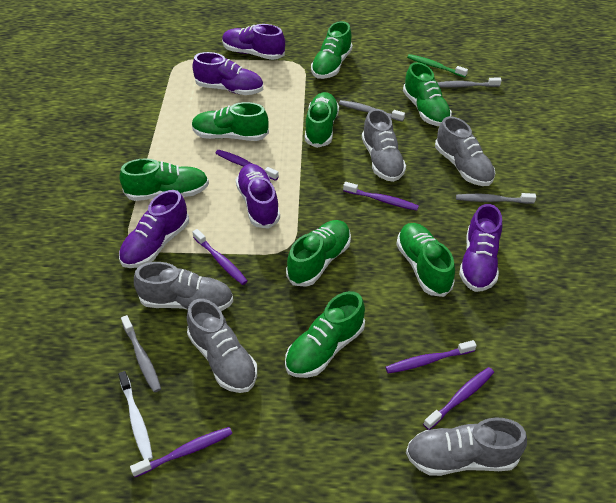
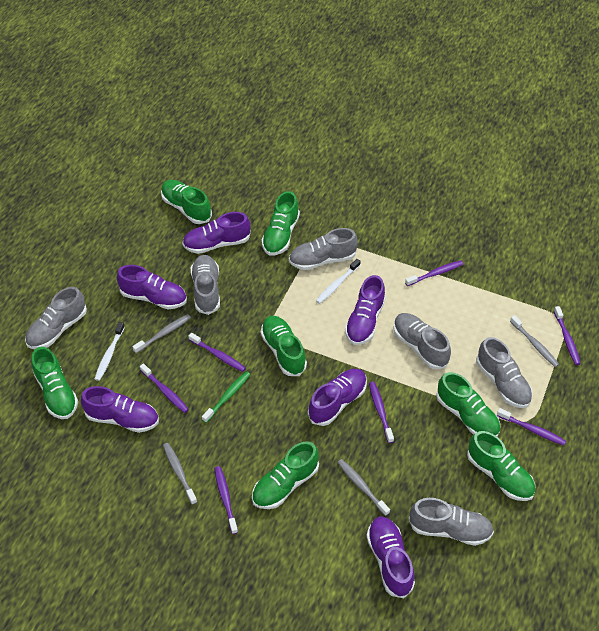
green shoe: 8 -> 7
grey shoe: 5 -> 6
purple shoe: 5 -> 6
purple toothbrush: 6 -> 7
white toothbrush: 1 -> 2

